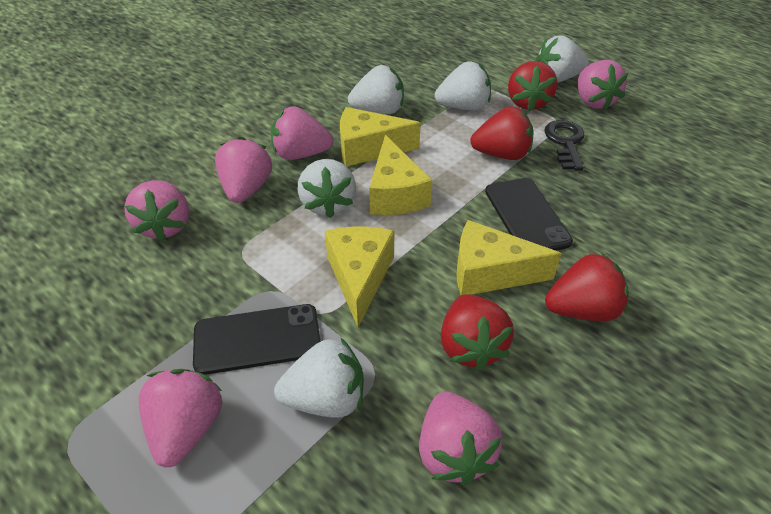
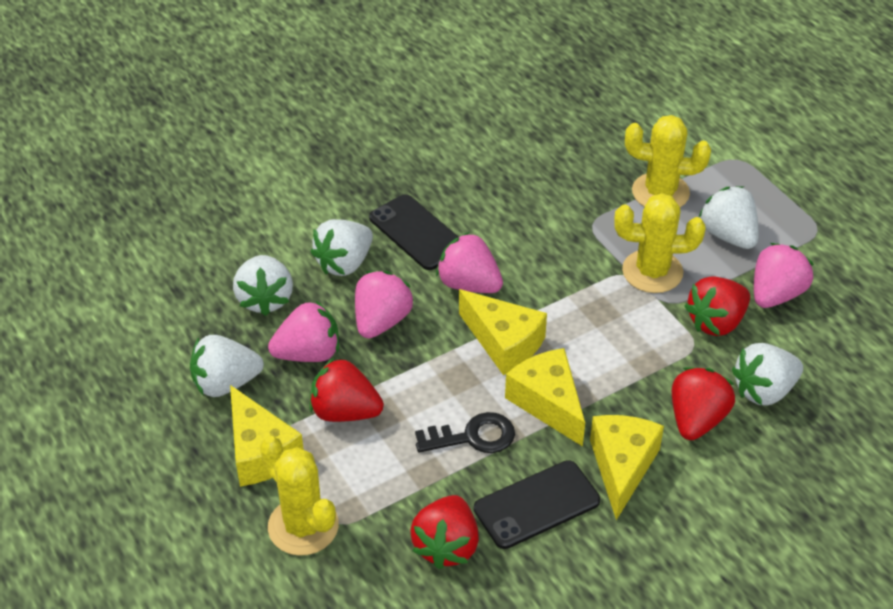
pink strawberry: 6 -> 4
yellow cactus: 0 -> 3

